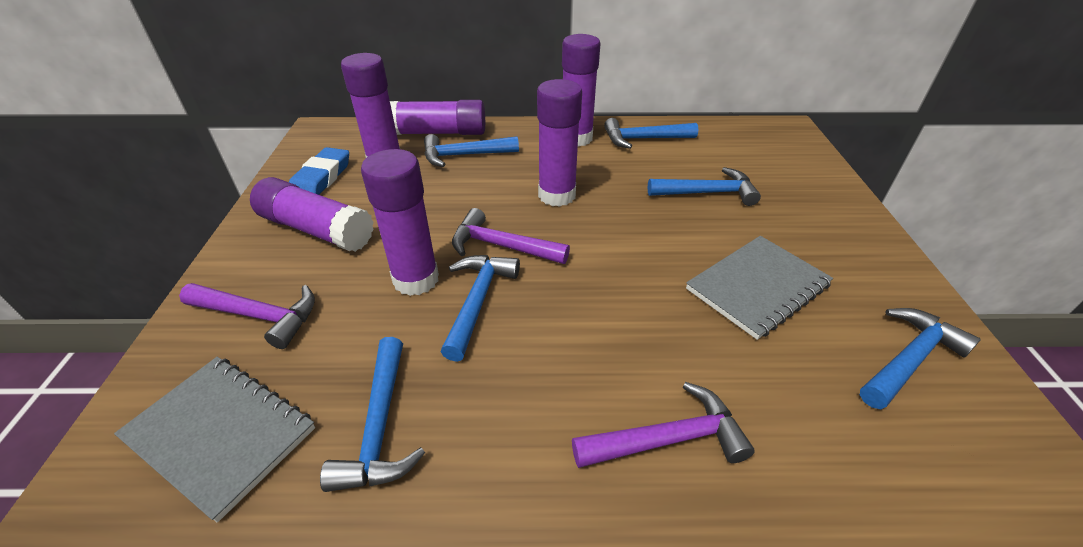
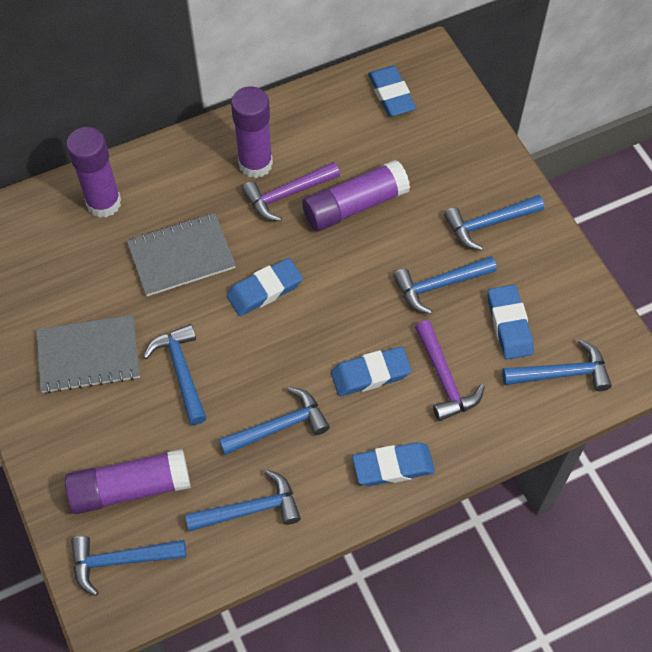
blue eraser: 1 -> 5
blue hammer: 6 -> 7
purple glue stick: 6 -> 4
purple hammer: 3 -> 2

